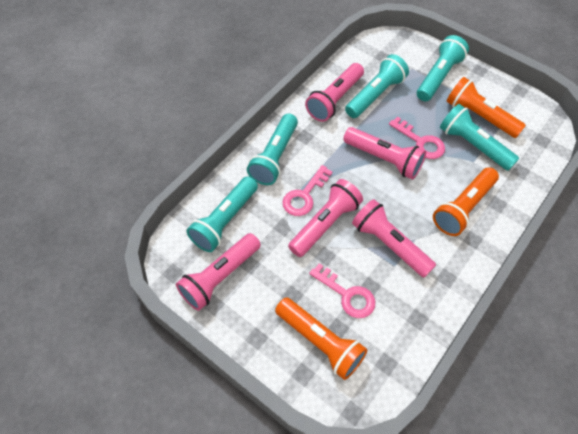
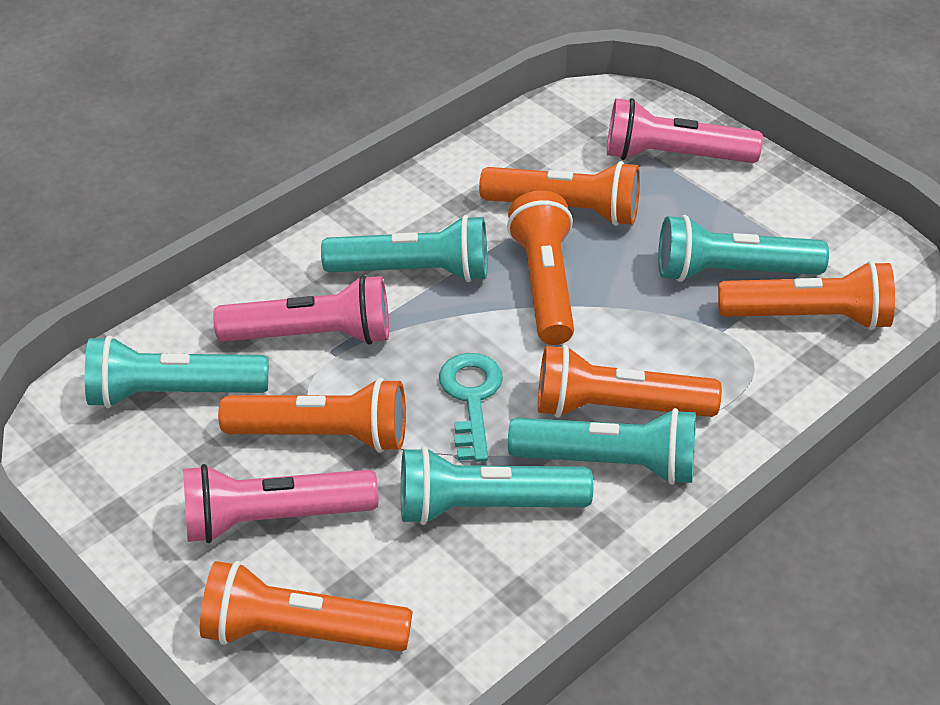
orange flashlight: 3 -> 6
pink flashlight: 5 -> 3
pink key: 3 -> 0
turquoise key: 0 -> 1

